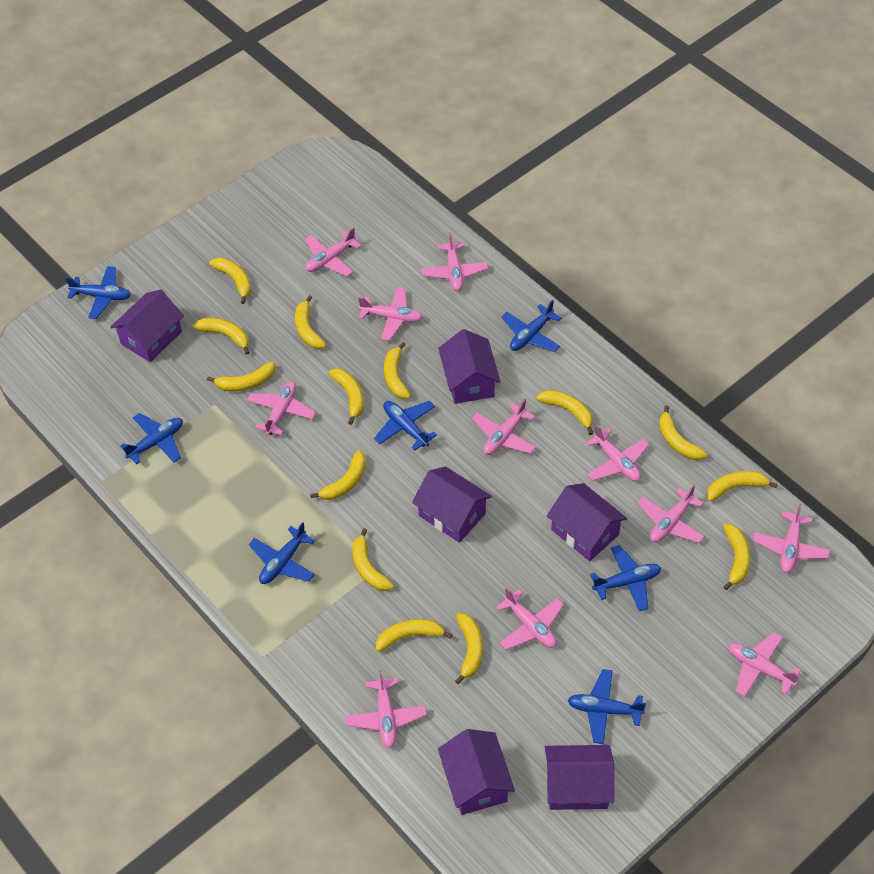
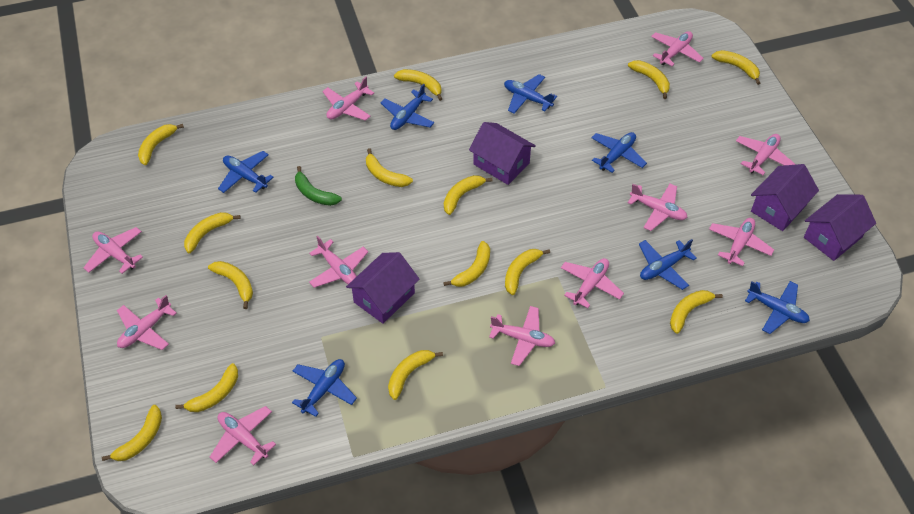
green banana: 0 -> 1
purple house: 6 -> 4

